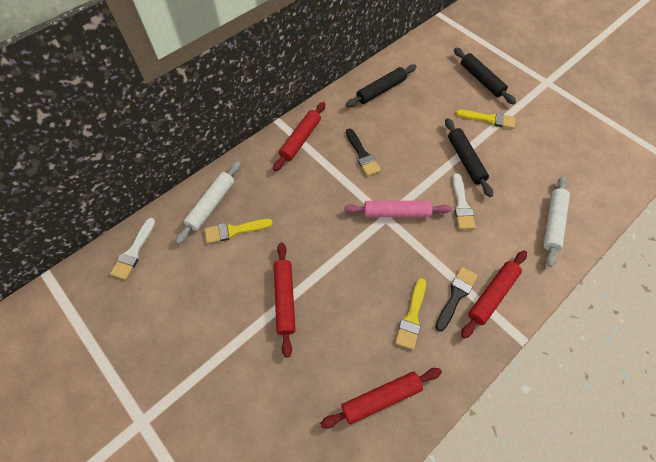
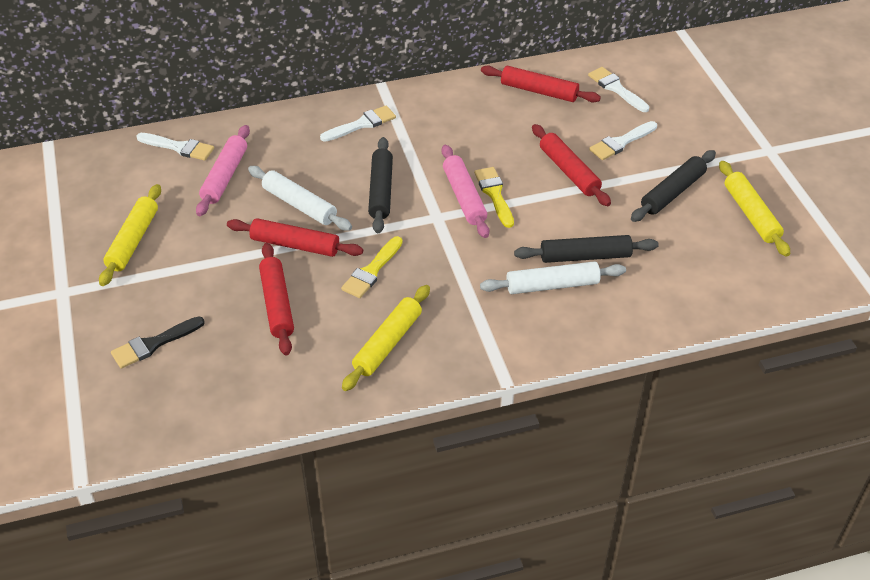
black brush: 2 -> 1
pink rolling pin: 1 -> 2
white brush: 2 -> 4
yellow brush: 3 -> 2
yellow rolling pin: 0 -> 3

